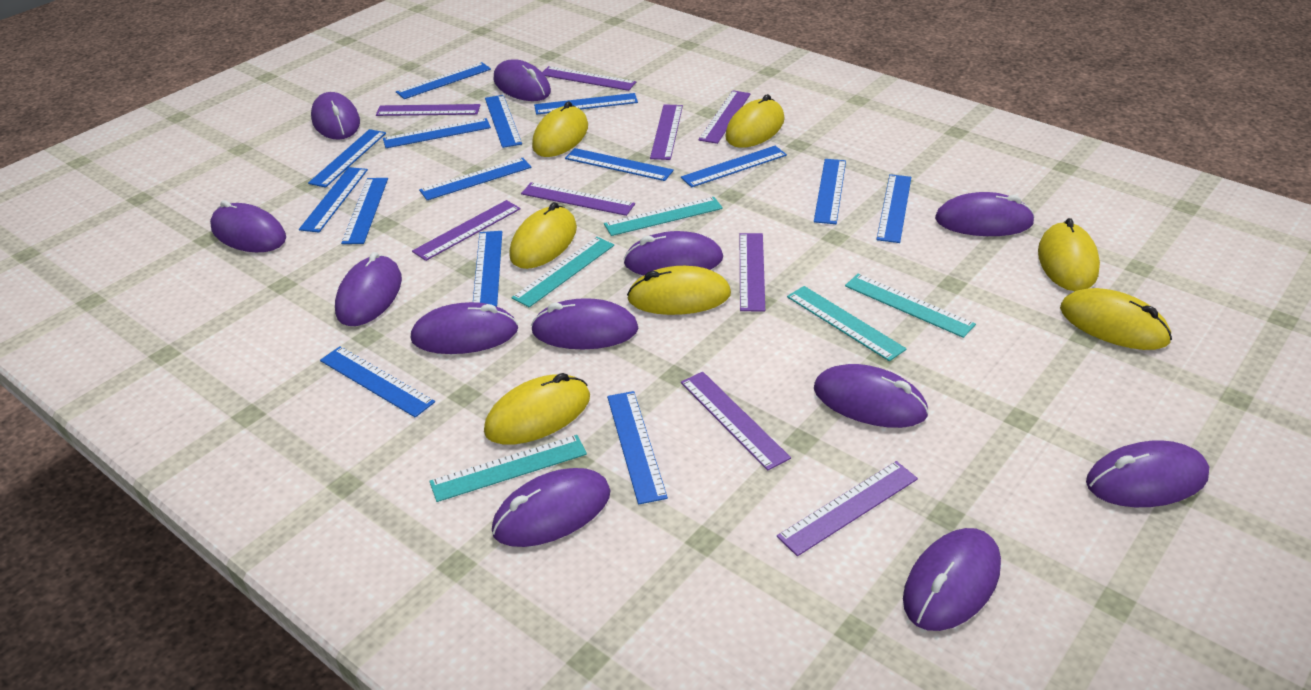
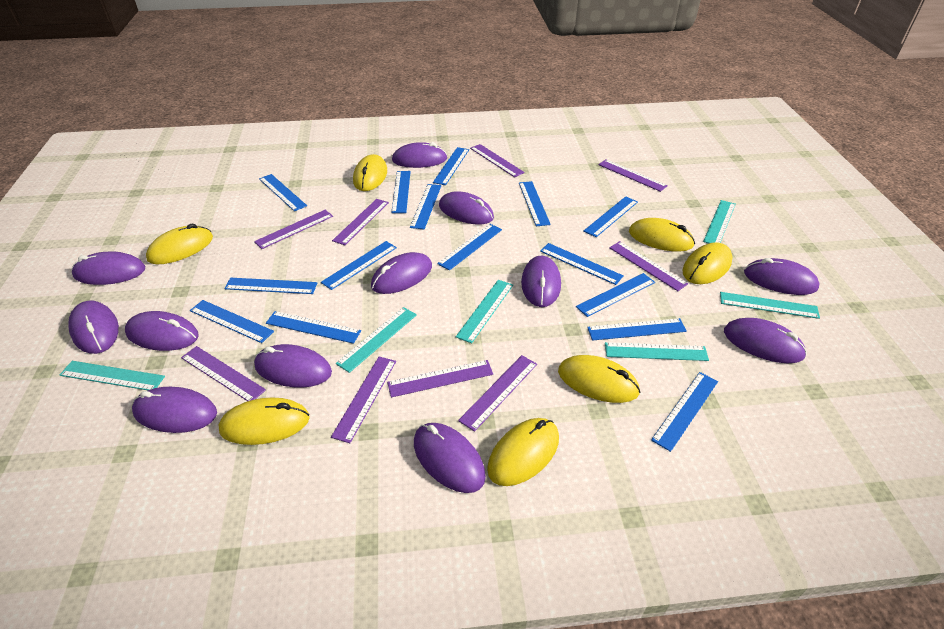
turquoise ruler: 5 -> 6

